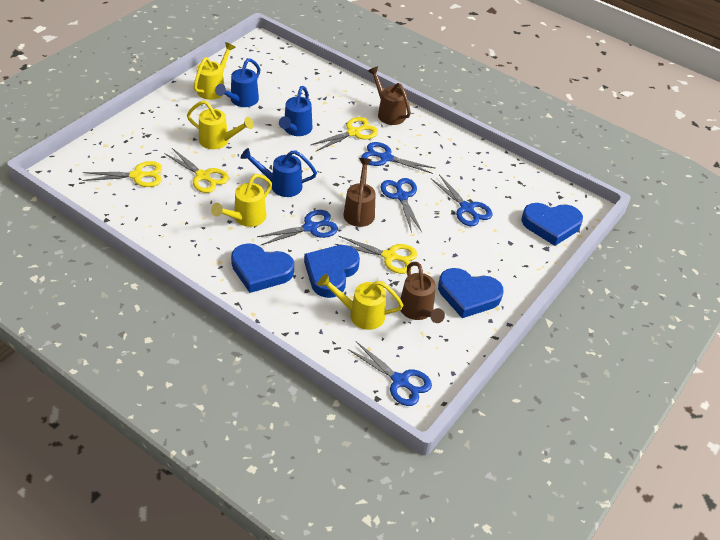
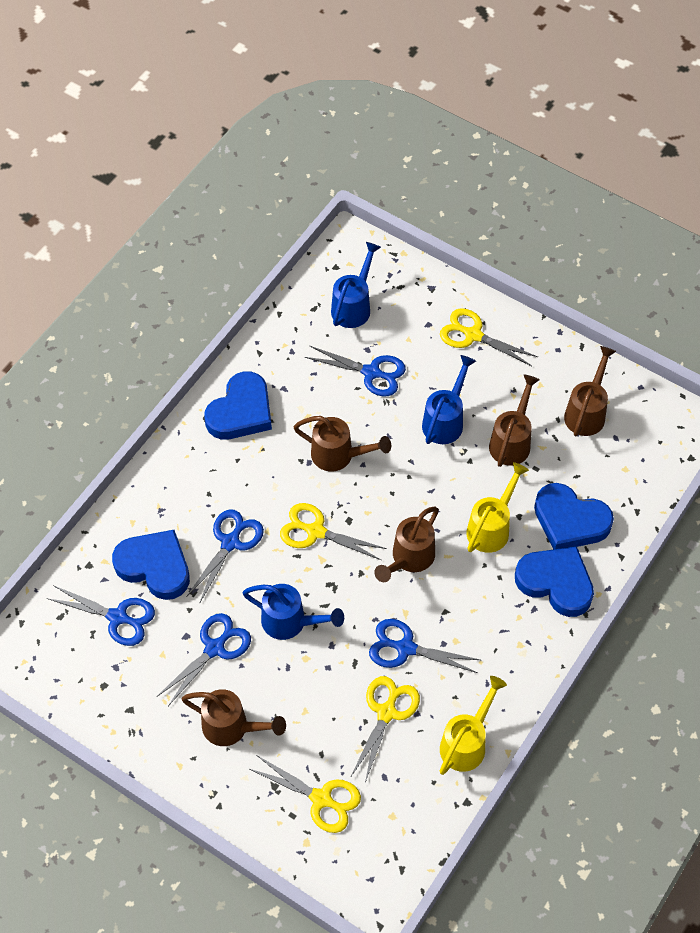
brown watering can: 3 -> 5
yellow watering can: 4 -> 2

